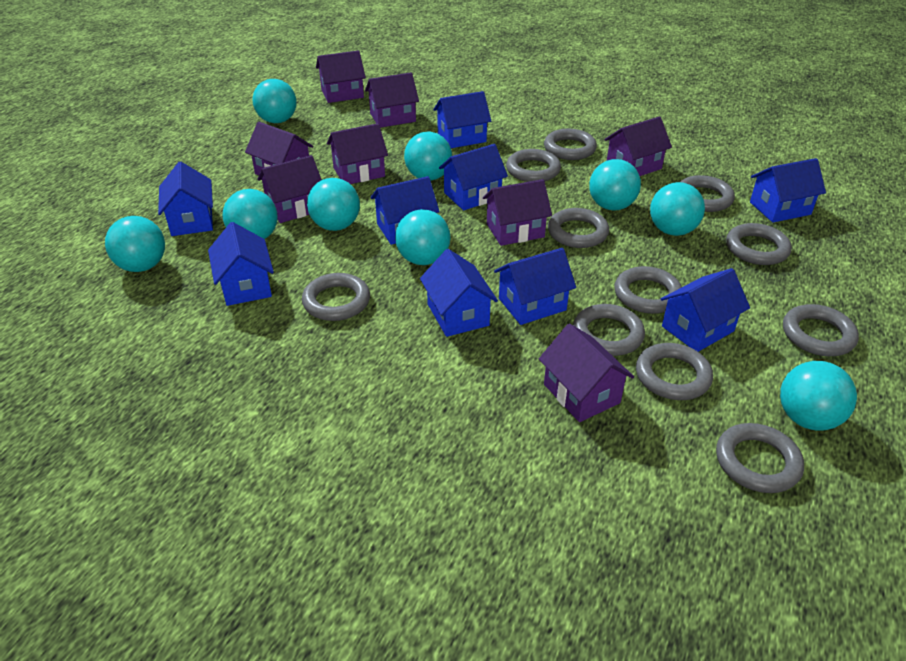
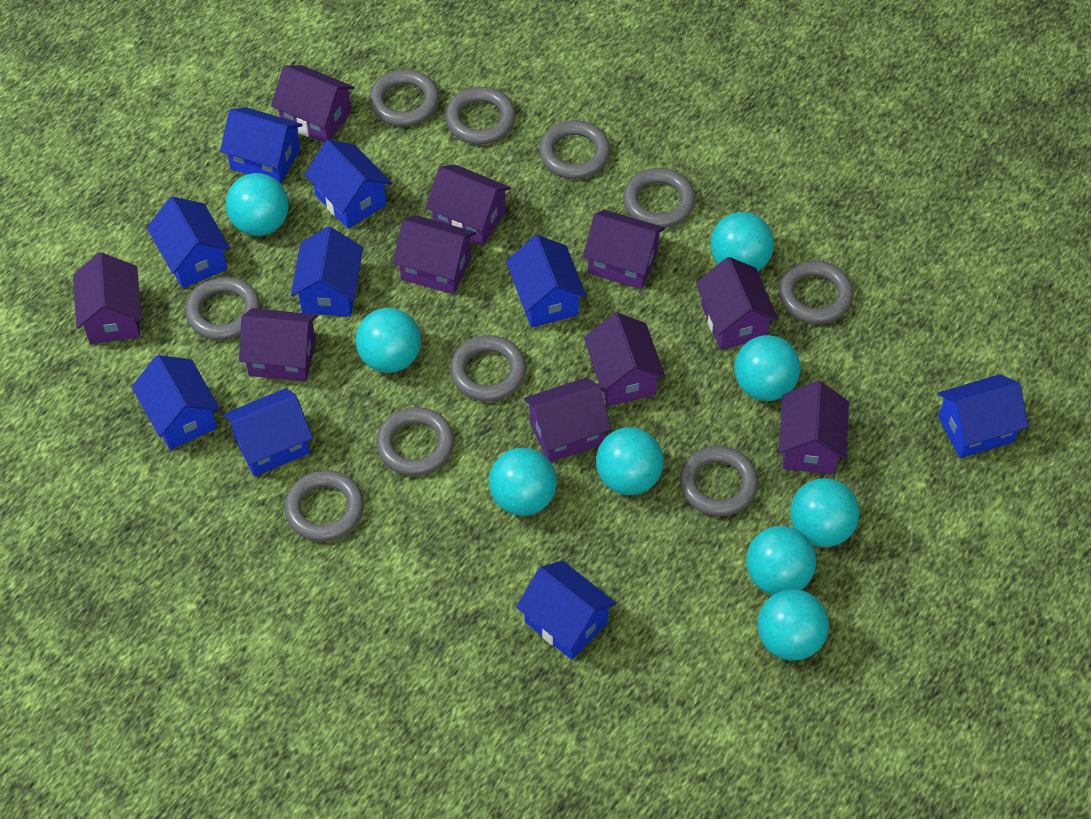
grey ring: 11 -> 10
purple house: 8 -> 10

